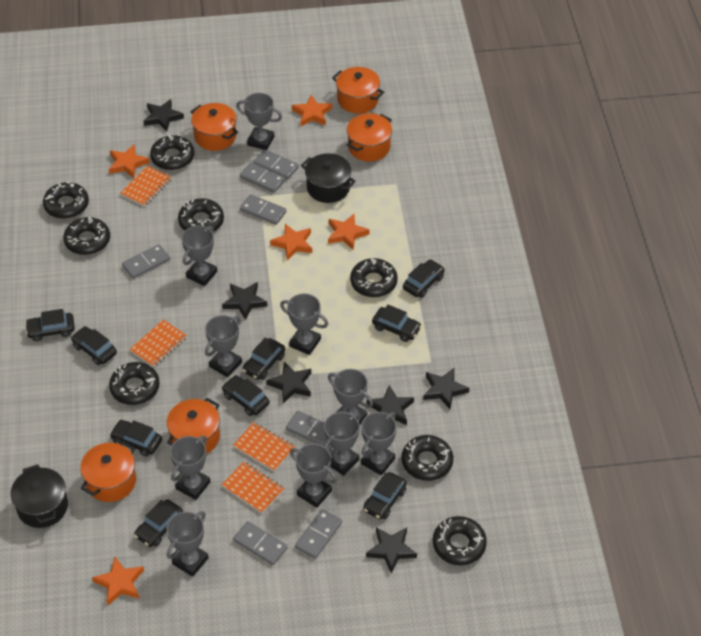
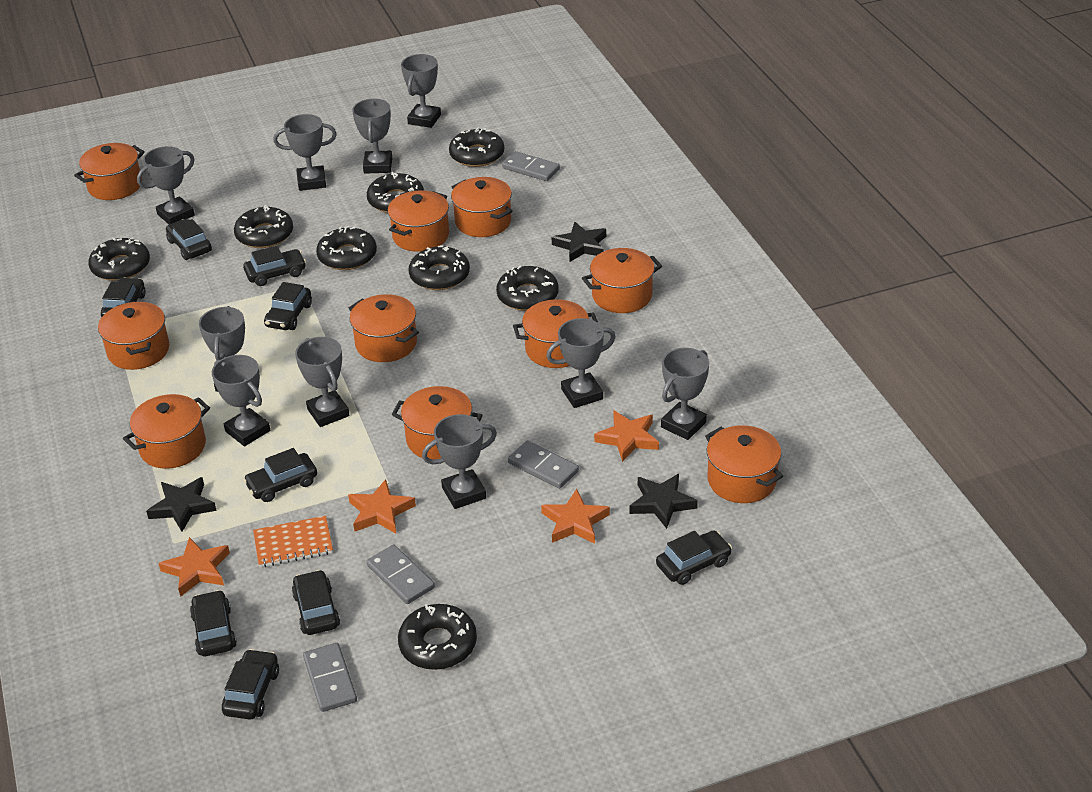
black pot: 2 -> 0
black star: 6 -> 3
grey domino: 7 -> 4
orange notebook: 4 -> 1
orange pot: 5 -> 10
orange star: 5 -> 4

